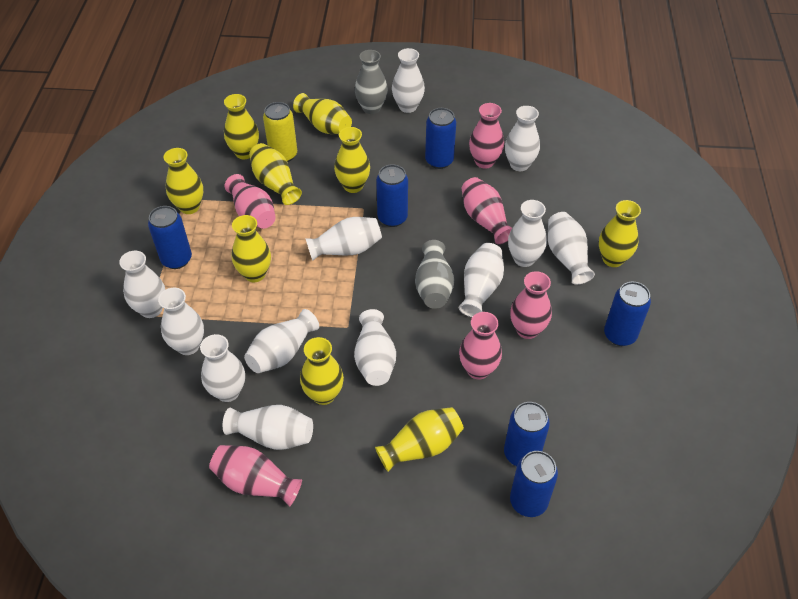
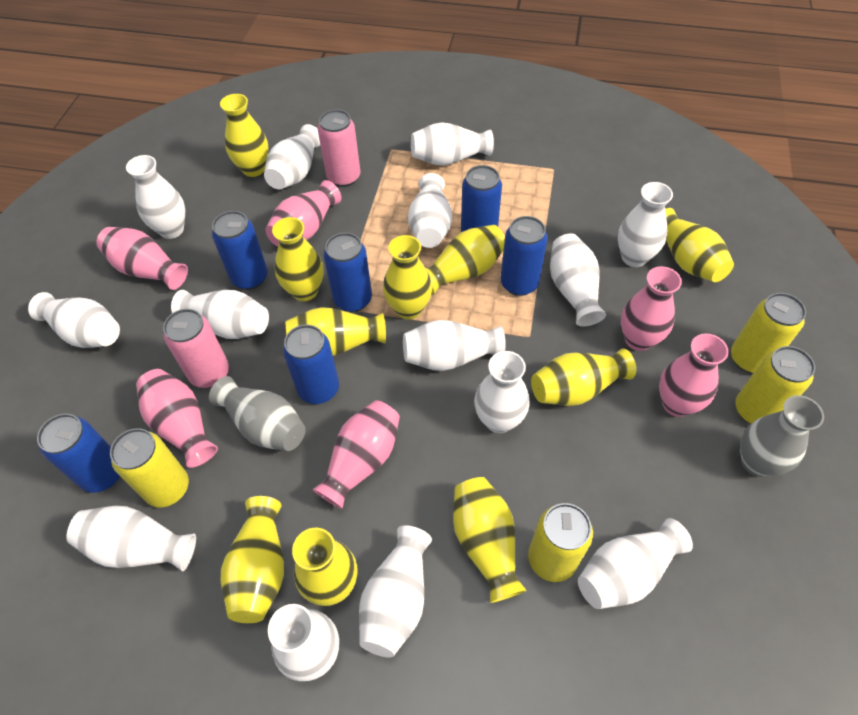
pink can: 0 -> 2
white vase: 12 -> 14
yellow can: 1 -> 4
yellow vase: 9 -> 10

